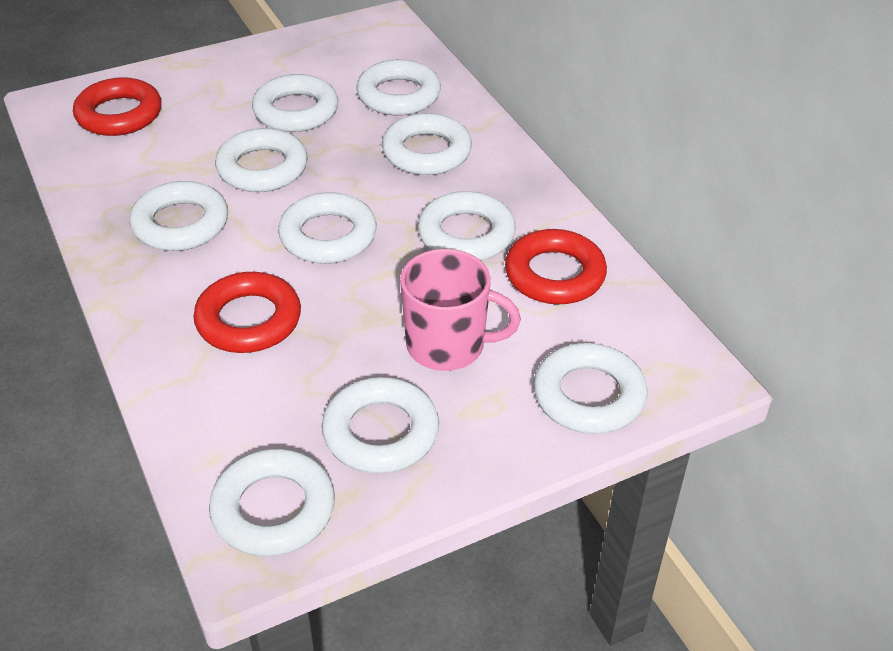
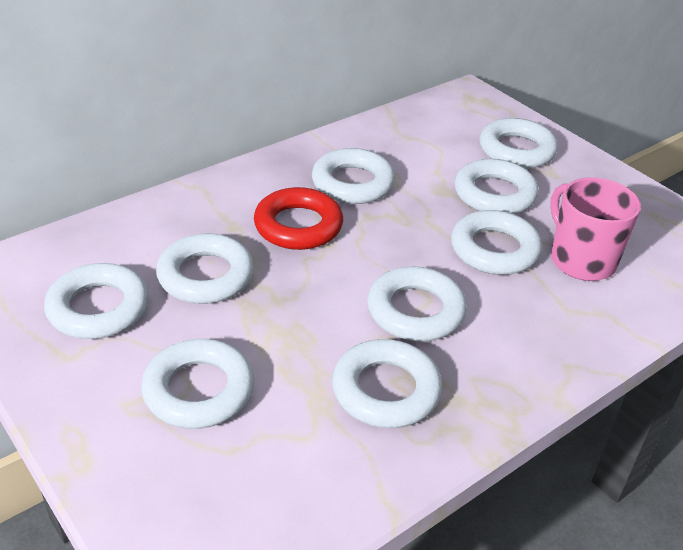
red ring: 3 -> 1
white ring: 10 -> 9

